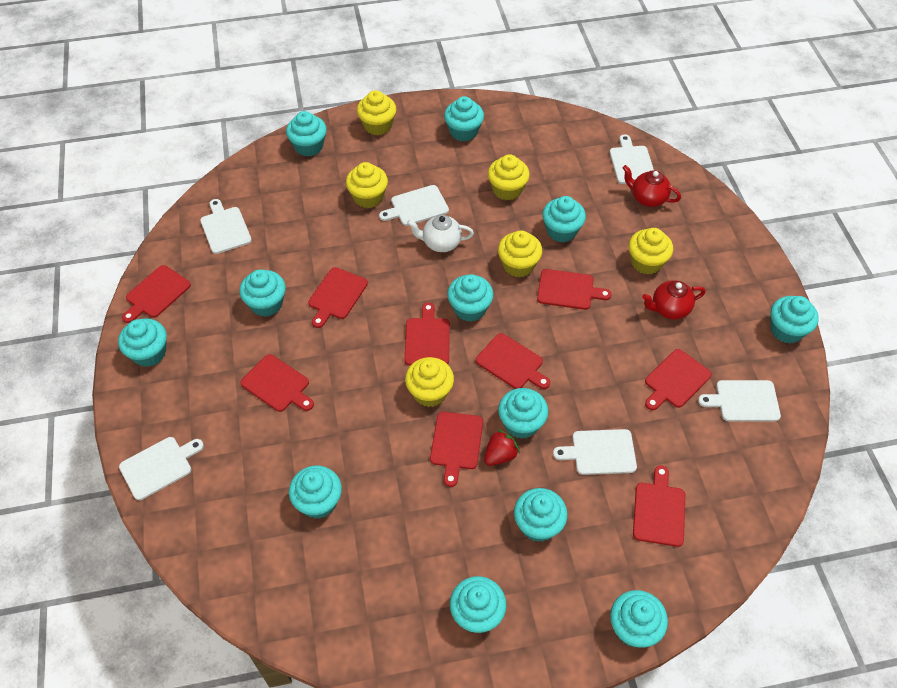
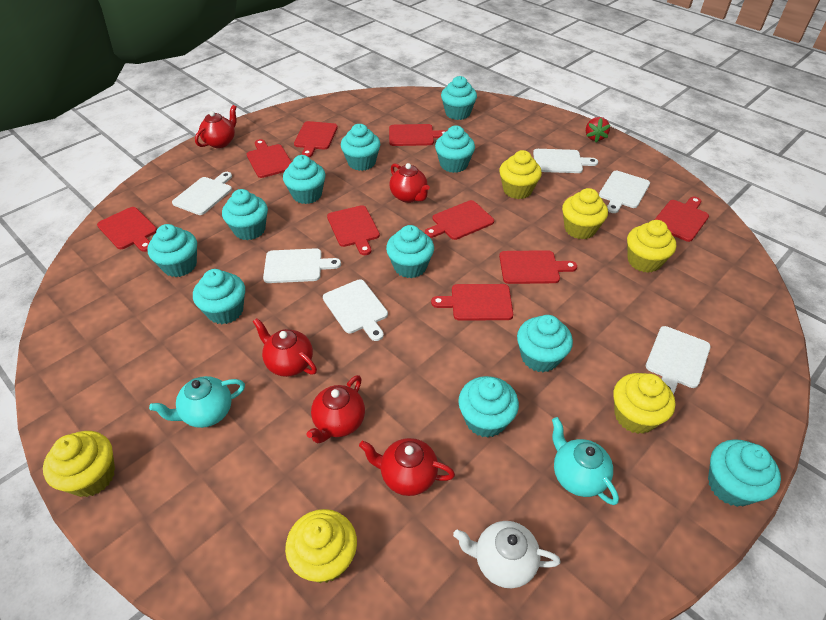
red teapot: 2 -> 5
turquoise cupcake: 12 -> 11
turquoise teapot: 0 -> 2

